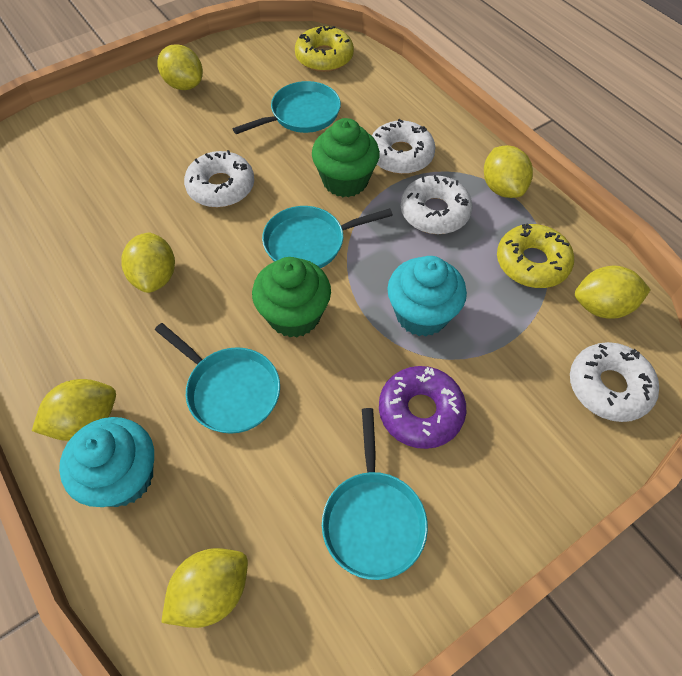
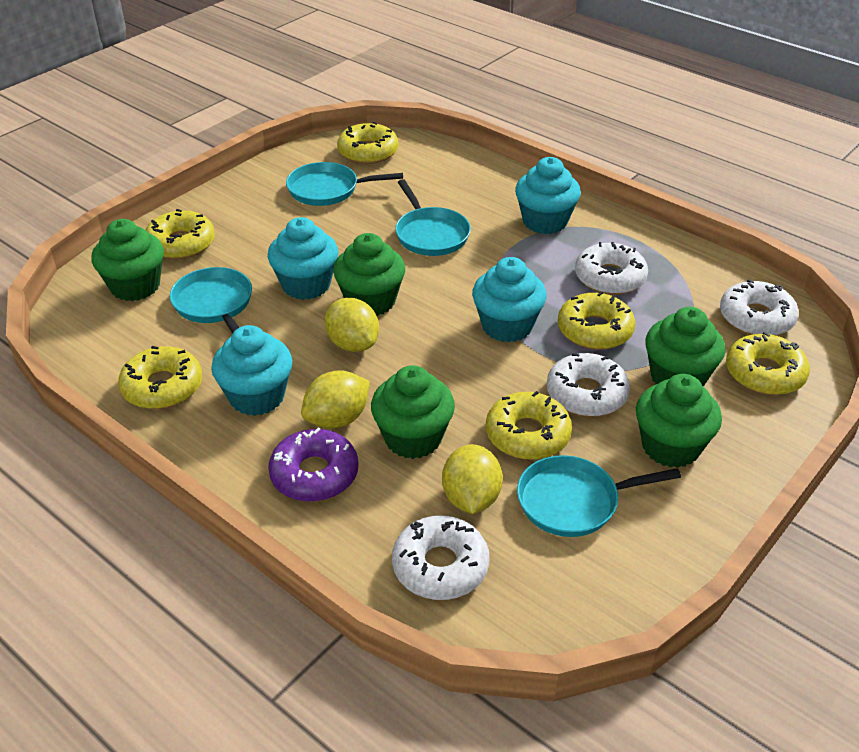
green cupcake: 2 -> 5
turquoise cupcake: 2 -> 4
yellow donut: 2 -> 6
yellow lemon: 6 -> 3

